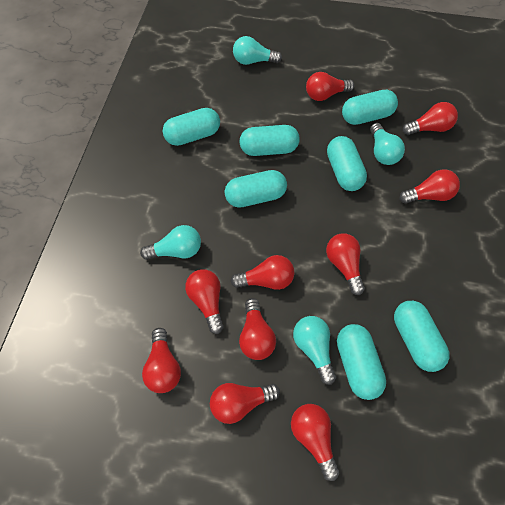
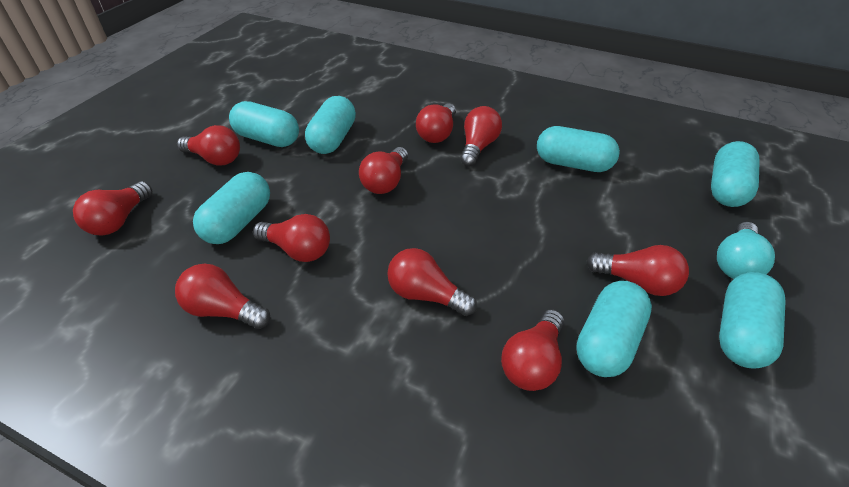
turquoise light bulb: 4 -> 1

